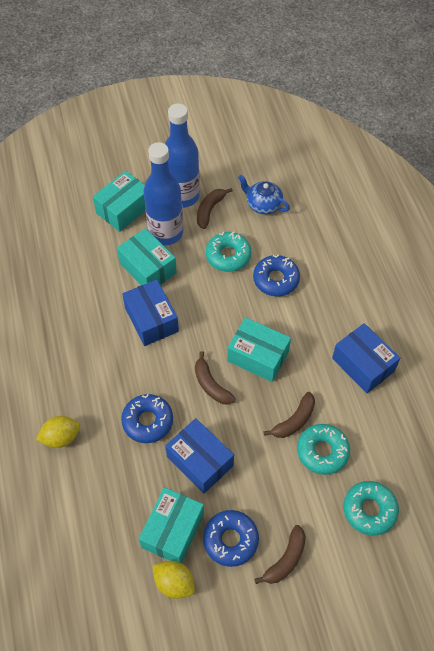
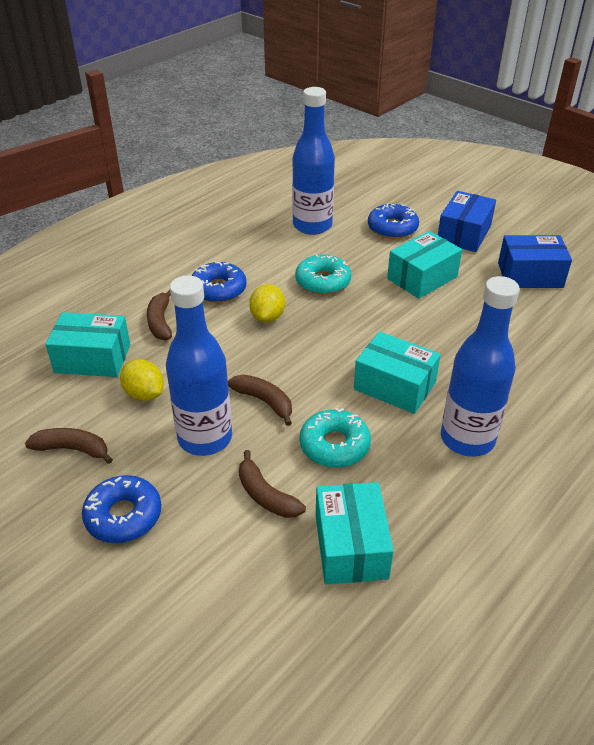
blue bottle: 2 -> 3
blue box: 3 -> 2
blue teapot: 1 -> 0
turquoise donut: 3 -> 2

